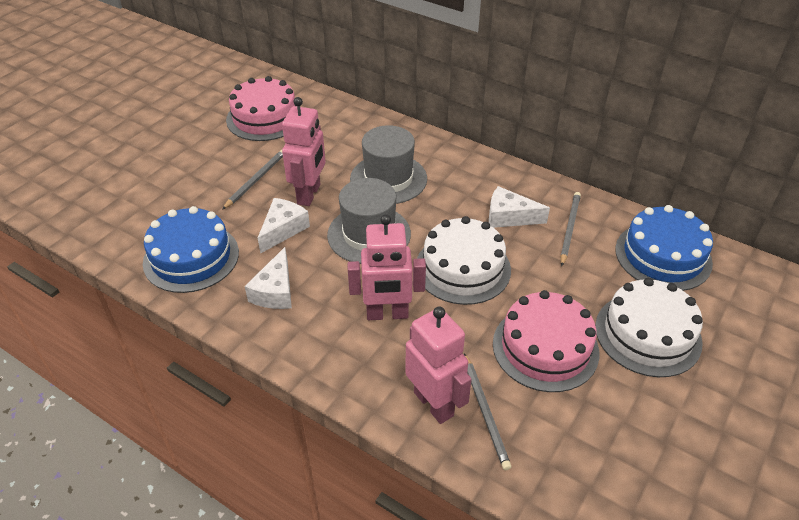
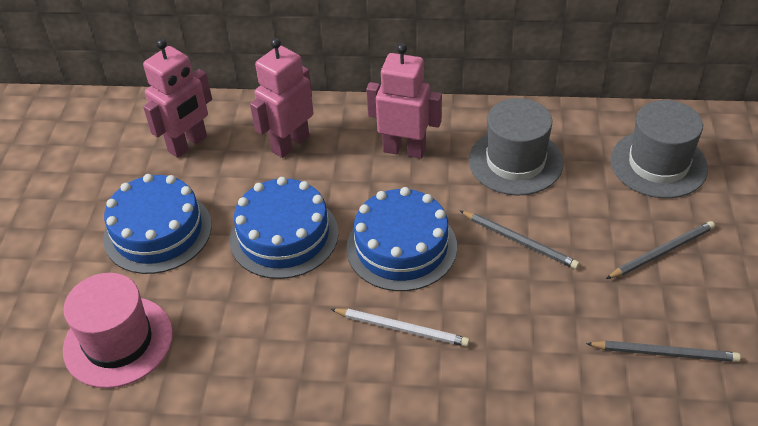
blue cake: 2 -> 3
pink cake: 2 -> 0
pink hat: 0 -> 1
white cake: 2 -> 0
white cheese: 3 -> 0
white pencil: 0 -> 1

